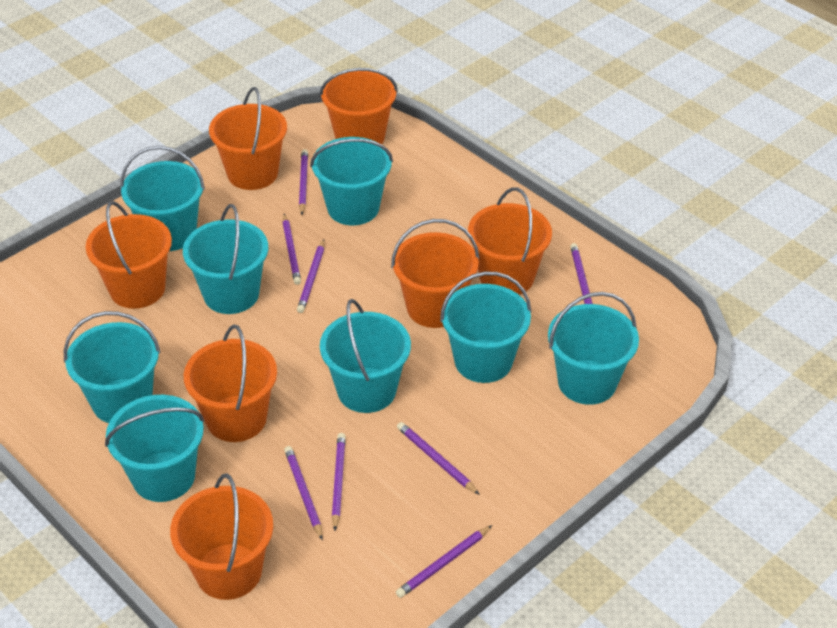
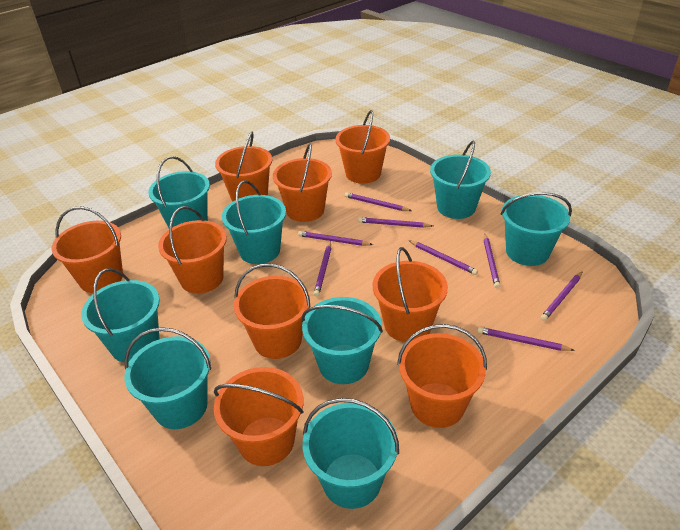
orange bucket: 7 -> 9

